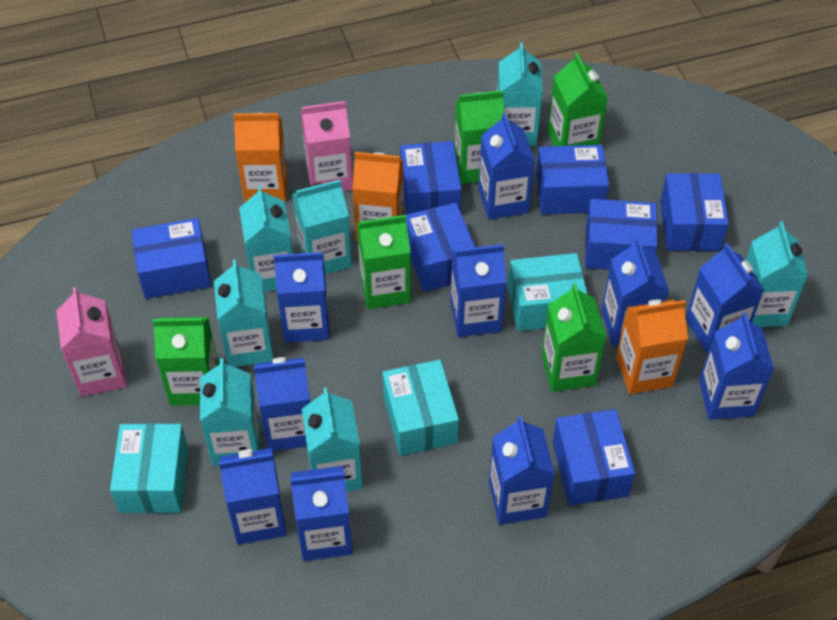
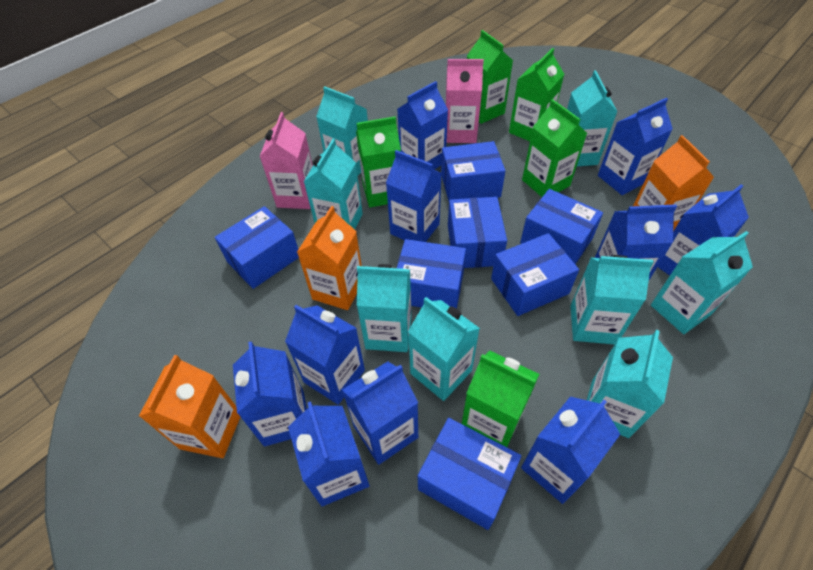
turquoise box: 3 -> 0
turquoise carton: 7 -> 8

